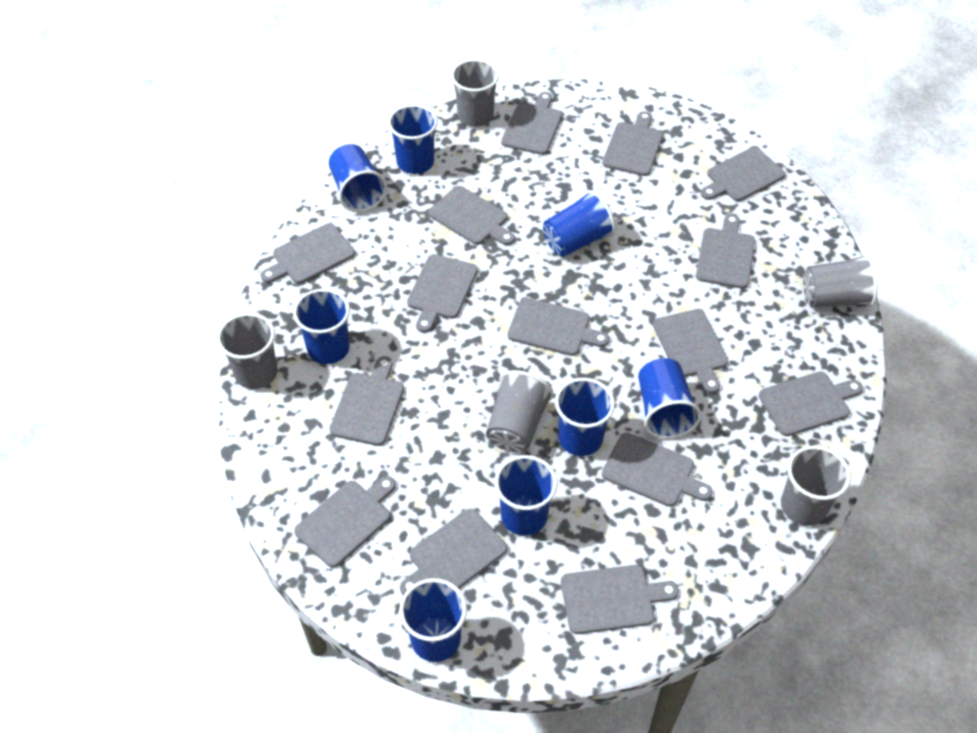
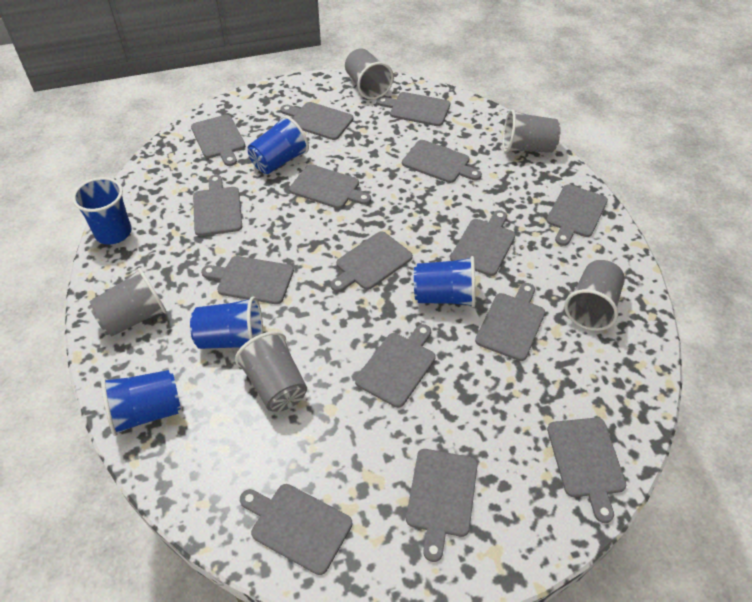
blue cup: 8 -> 5

